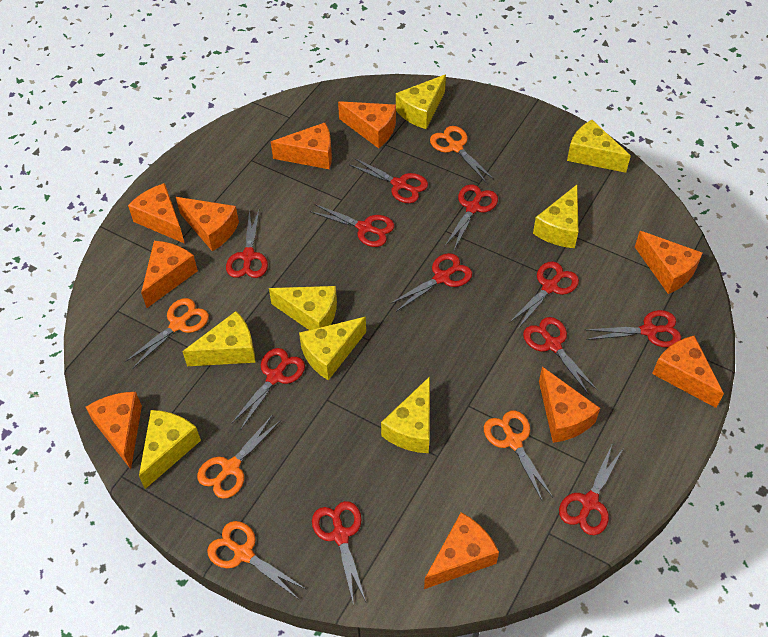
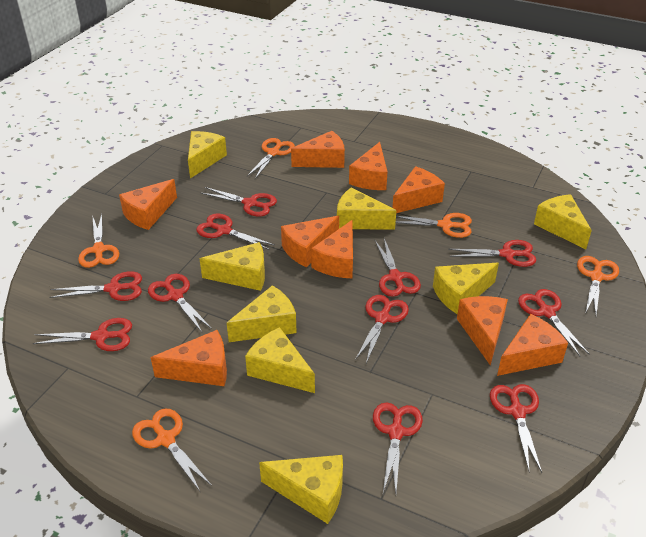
orange cheese: 10 -> 9

